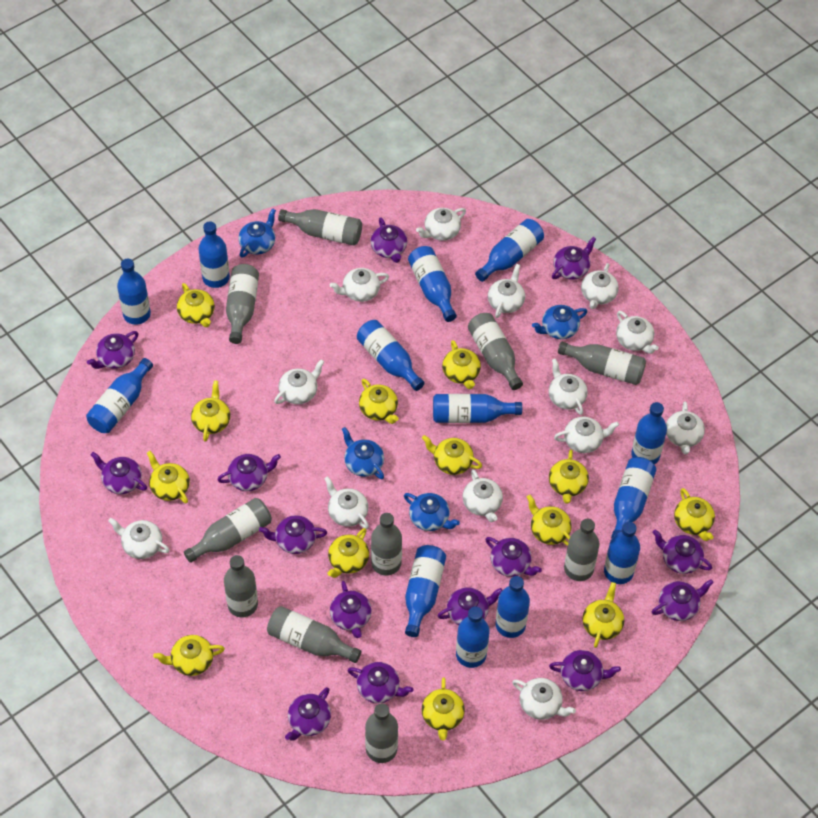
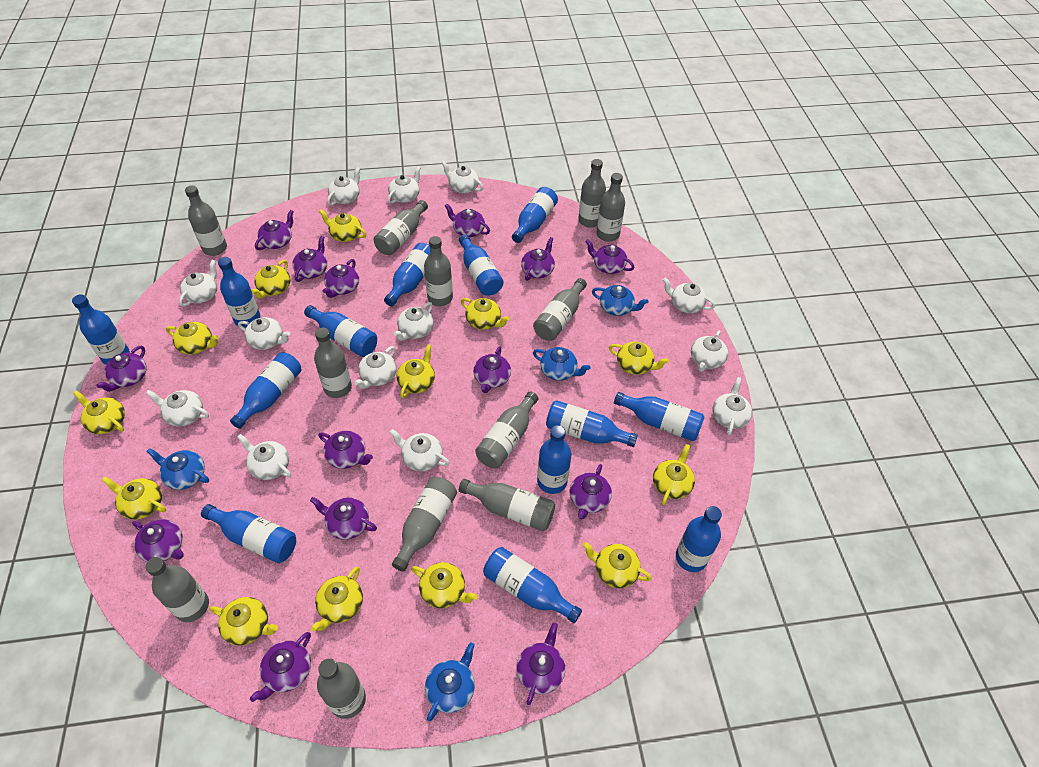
grey bottle: 10 -> 12

